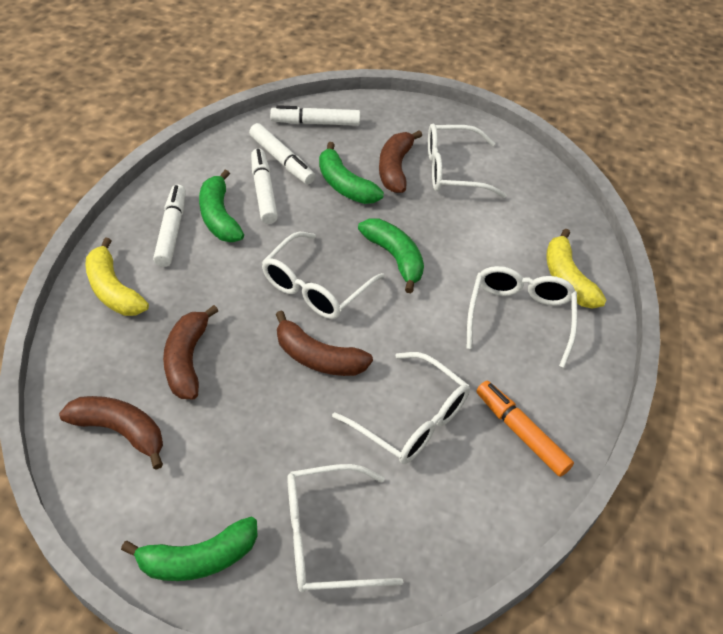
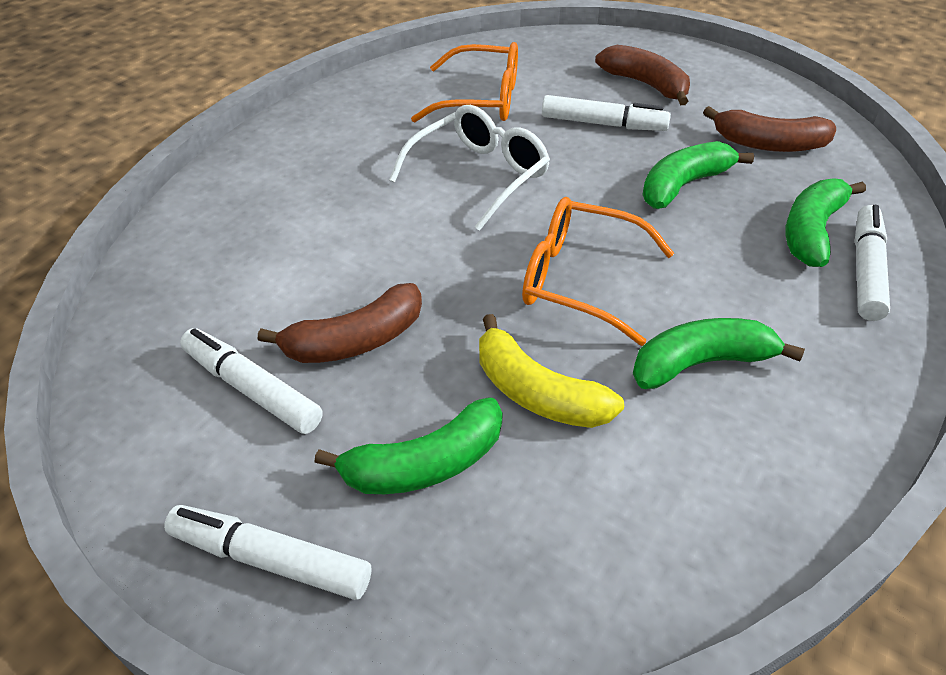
brown banana: 4 -> 3
orange glasses: 0 -> 2
orange marker: 1 -> 0
white glasses: 5 -> 1
yellow banana: 2 -> 1

